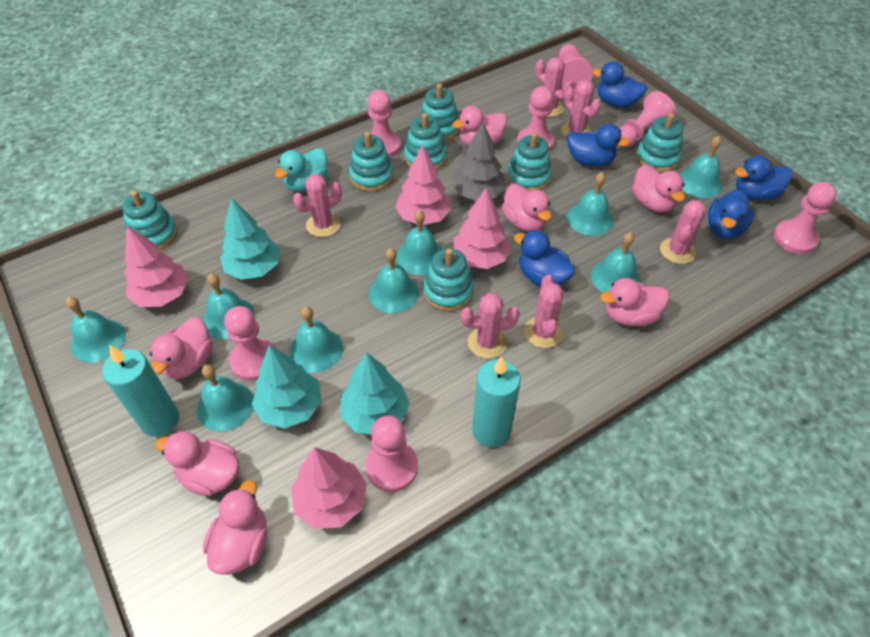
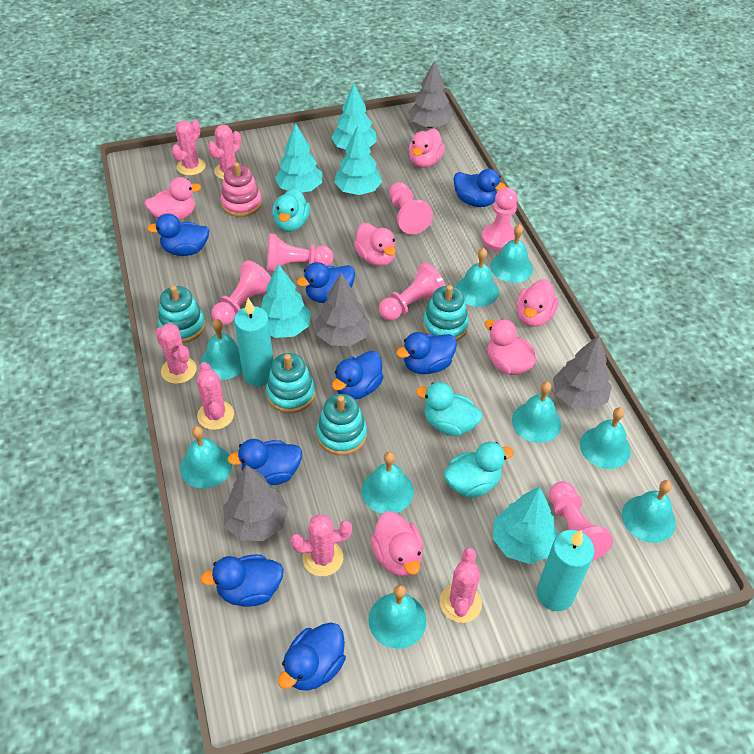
blue duck: 5 -> 8
grey tree: 1 -> 4
pink duck: 7 -> 6
pink pawn: 7 -> 6
pink stacking toy: 0 -> 1
pink tree: 4 -> 0
turquoise duck: 1 -> 3
turquoise stacking toy: 7 -> 4
turquoise tree: 3 -> 5

